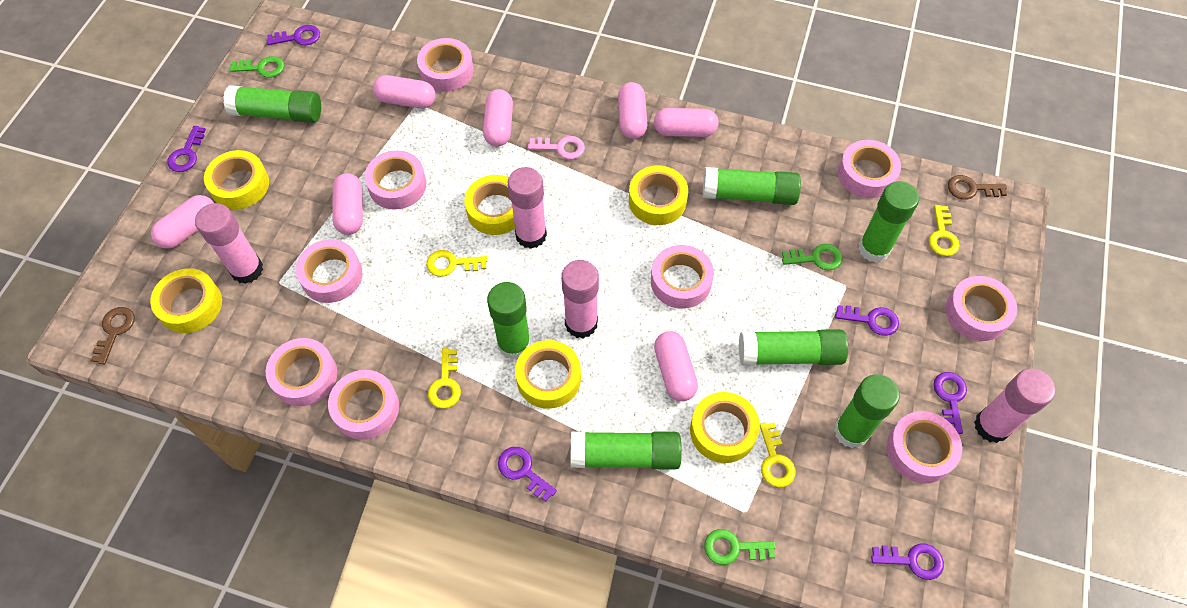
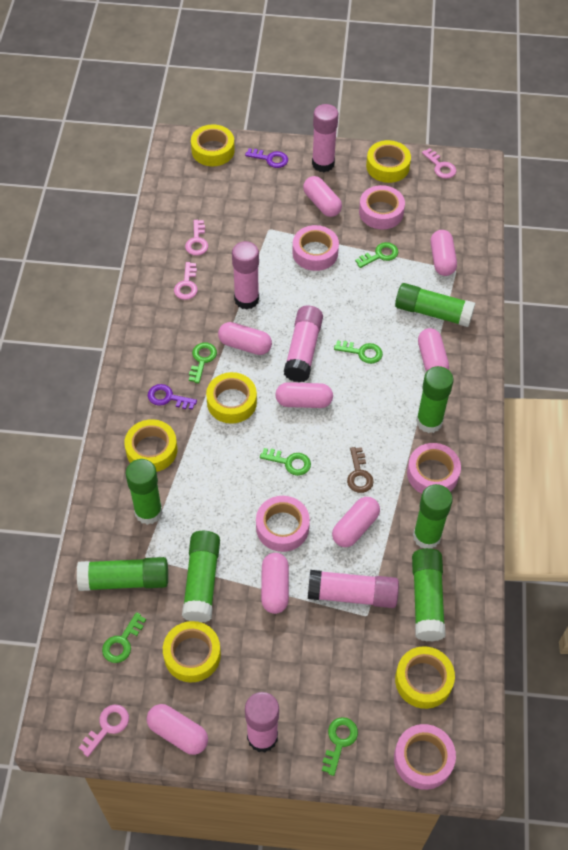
brown key: 2 -> 1
green key: 3 -> 6
pink capsule: 7 -> 8
pink glue stick: 4 -> 5
pink key: 1 -> 4
pink tape: 9 -> 5
purple key: 6 -> 2
yellow key: 4 -> 0

